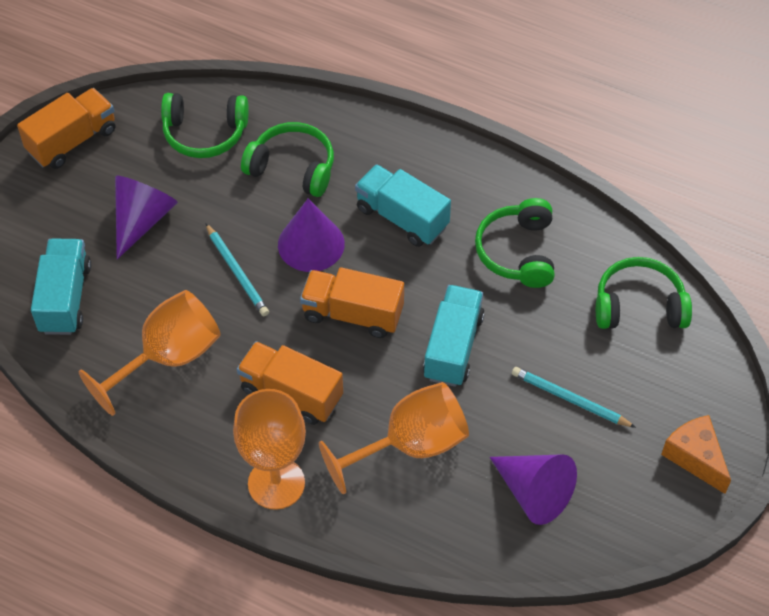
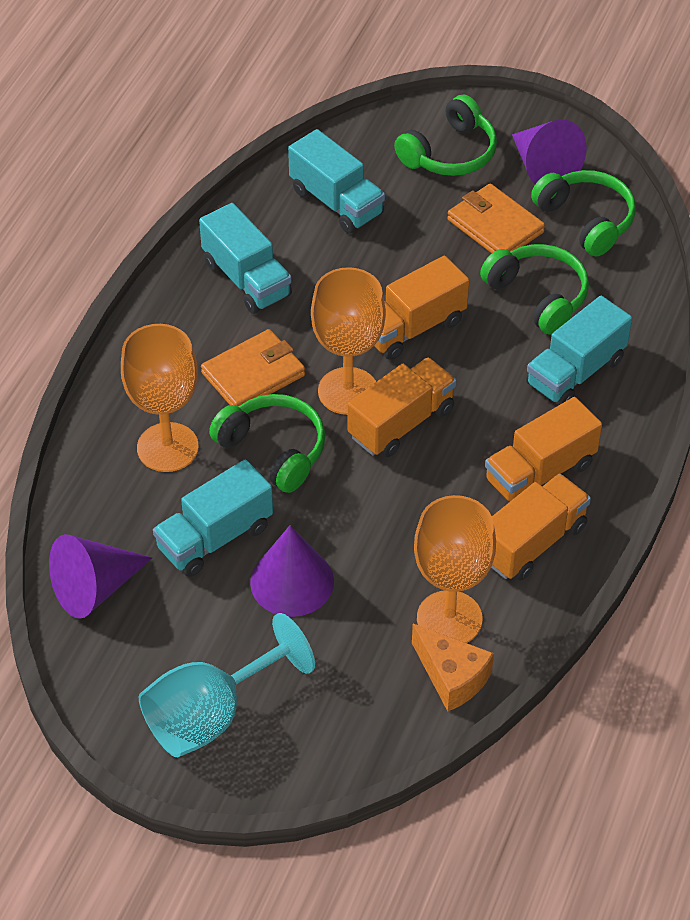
orange truck: 3 -> 4
orange wallet: 0 -> 2
turquoise goblet: 0 -> 1
turquoise pencil: 2 -> 0
turquoise truck: 3 -> 4

